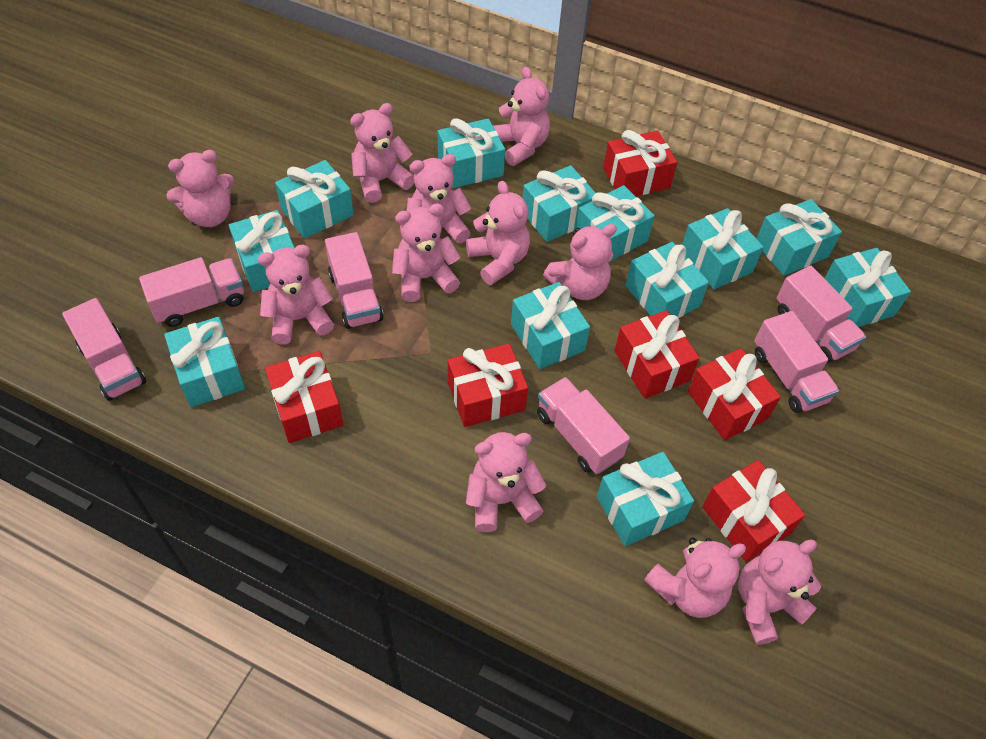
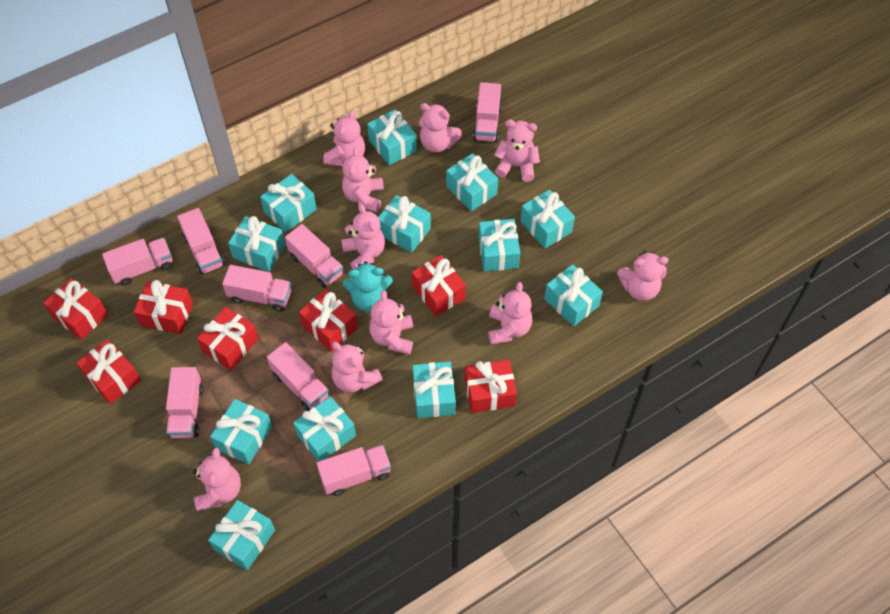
pink teddy bear: 11 -> 10
pink truck: 6 -> 8
red gift: 6 -> 7
turquoise teddy bear: 0 -> 1

